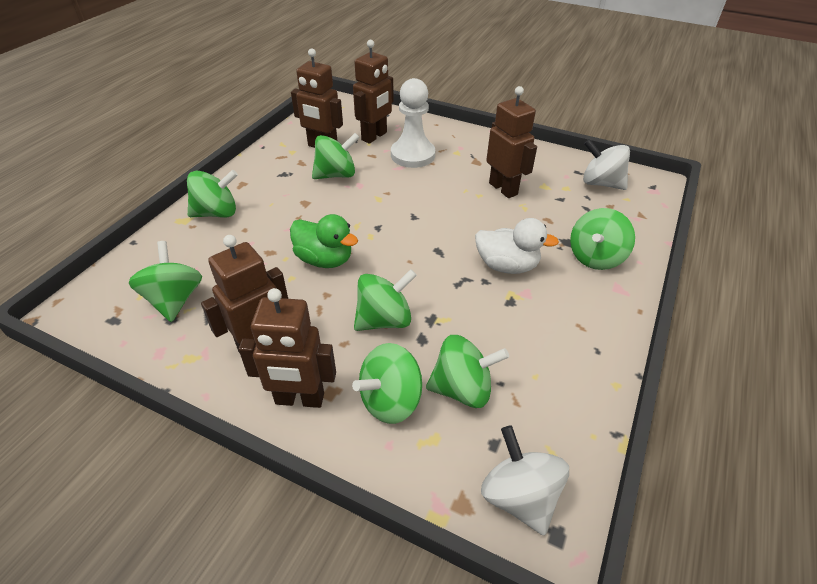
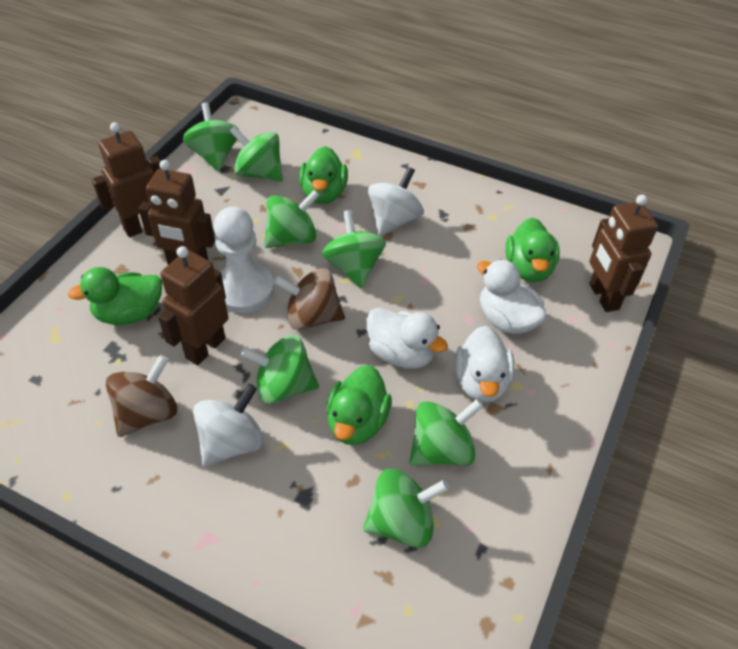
brown robot: 5 -> 4
brown spinning top: 0 -> 2
green duck: 1 -> 4
white duck: 1 -> 3

